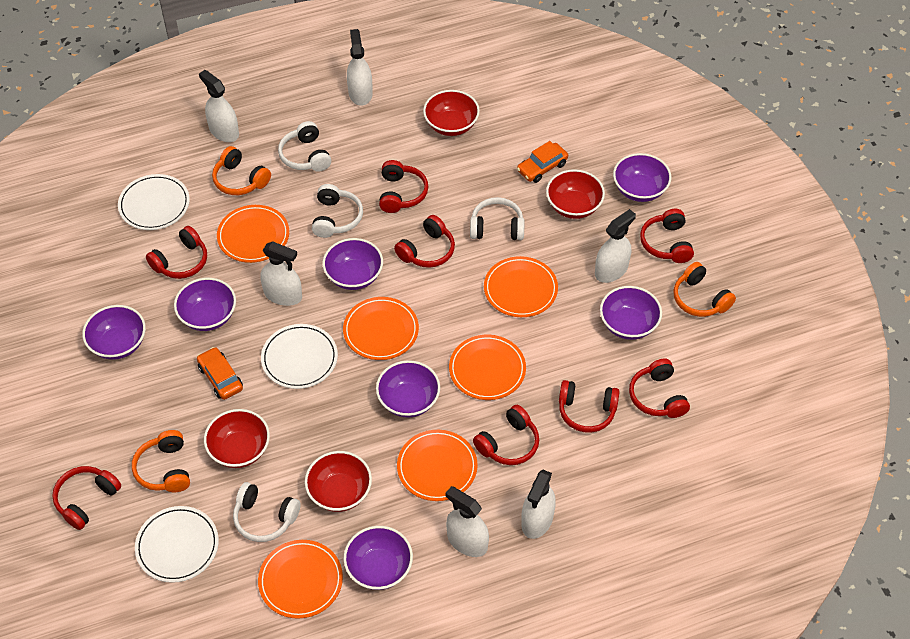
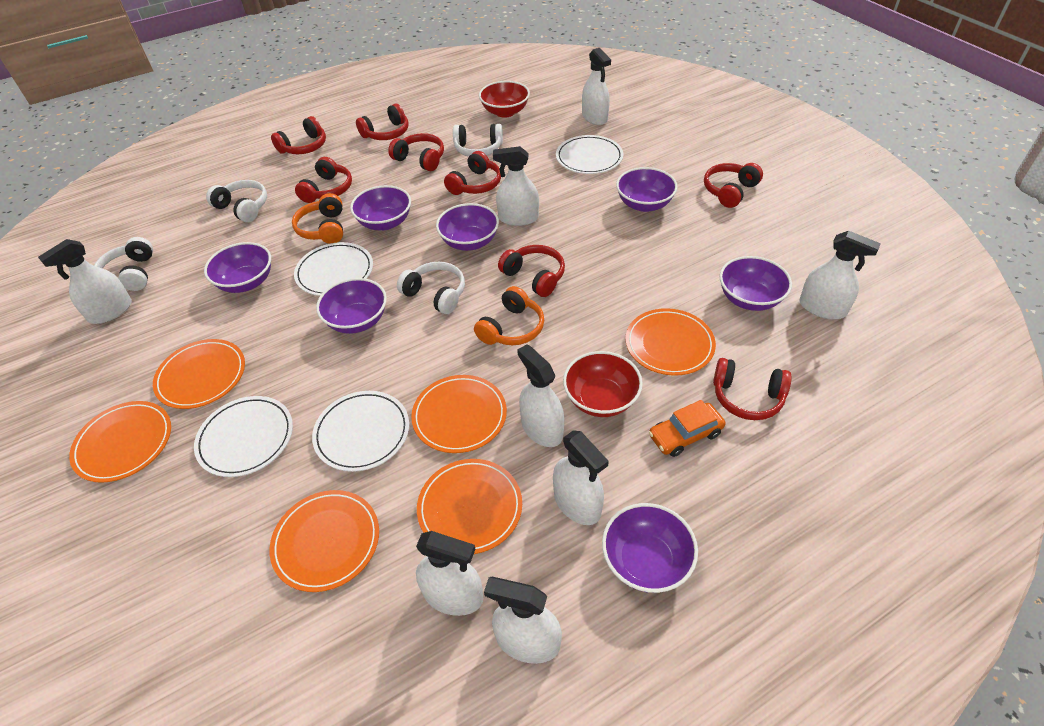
orange car: 2 -> 1
orange headphones: 3 -> 2
red bowl: 4 -> 2
white plate: 3 -> 4
white spray bottle: 6 -> 8

